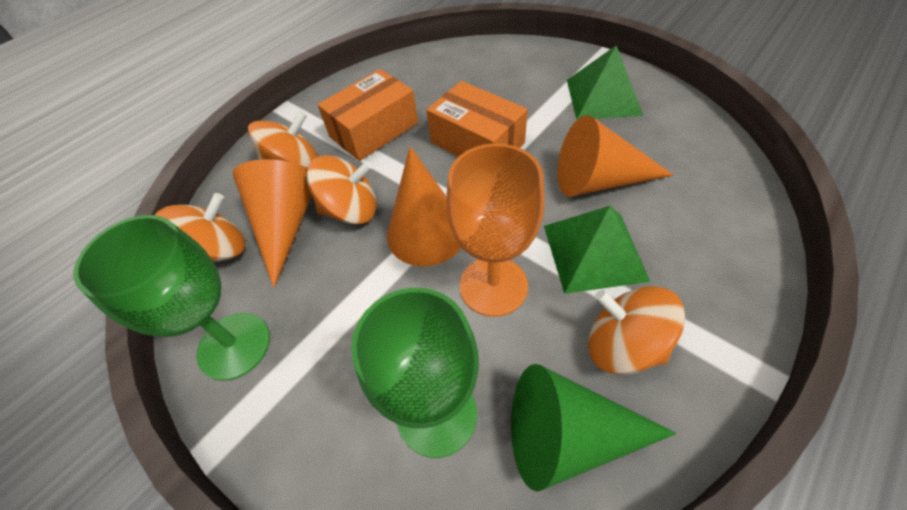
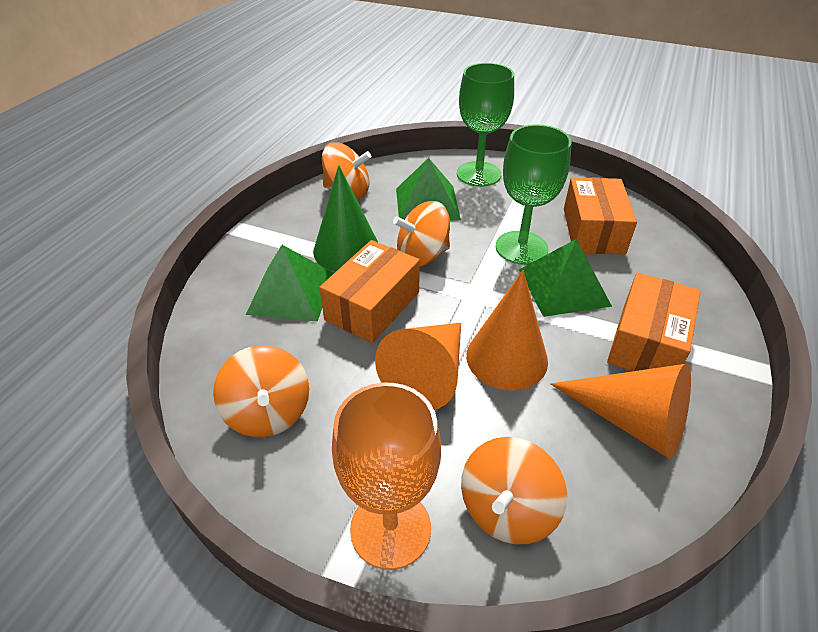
green pyramid: 2 -> 3
orange box: 2 -> 3

